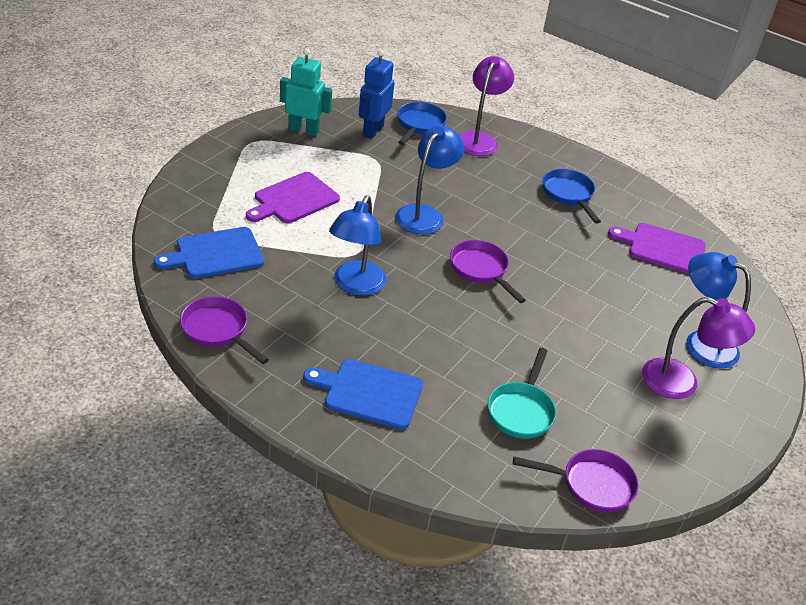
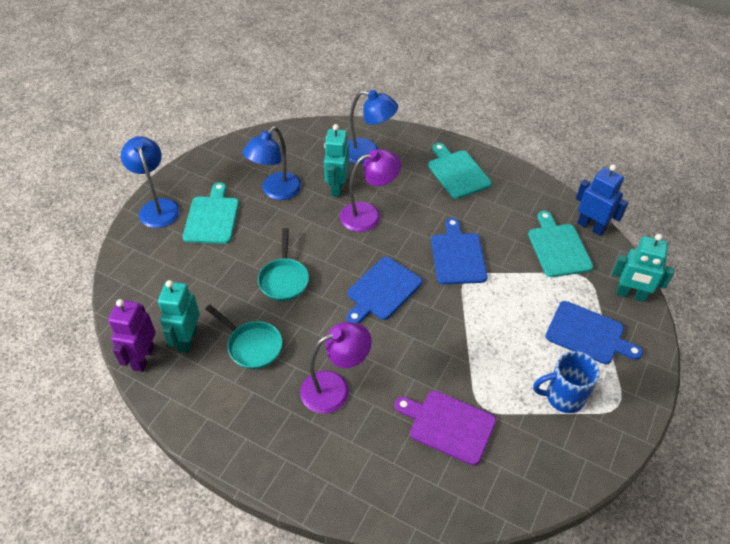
blue cutting board: 2 -> 3
blue mug: 0 -> 1
blue pan: 2 -> 0
purple cutting board: 2 -> 1
purple pan: 3 -> 0
purple robot: 0 -> 1
turquoise cutting board: 0 -> 3
turquoise pan: 1 -> 2
turquoise robot: 1 -> 3

